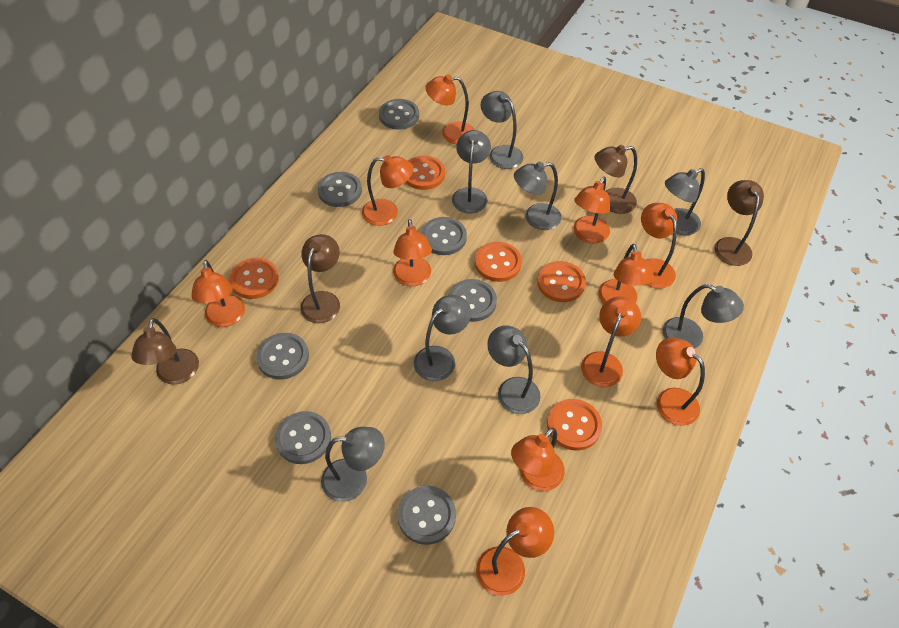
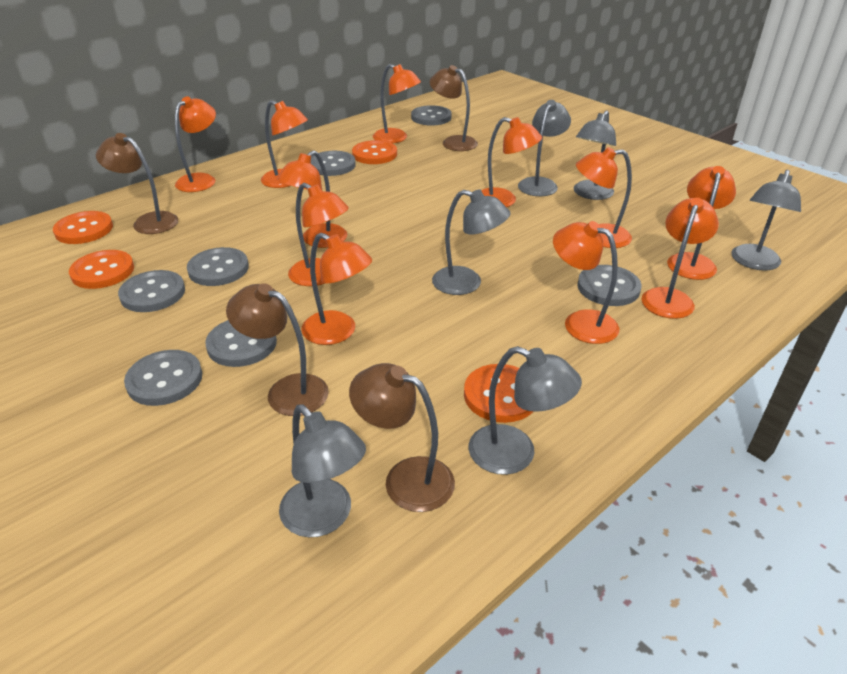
grey lamp: 8 -> 6
orange button: 5 -> 4

